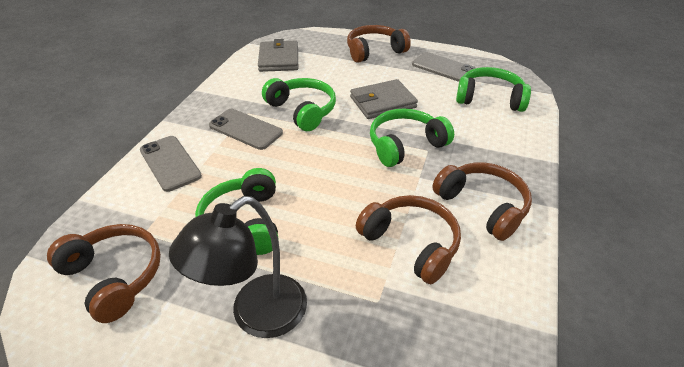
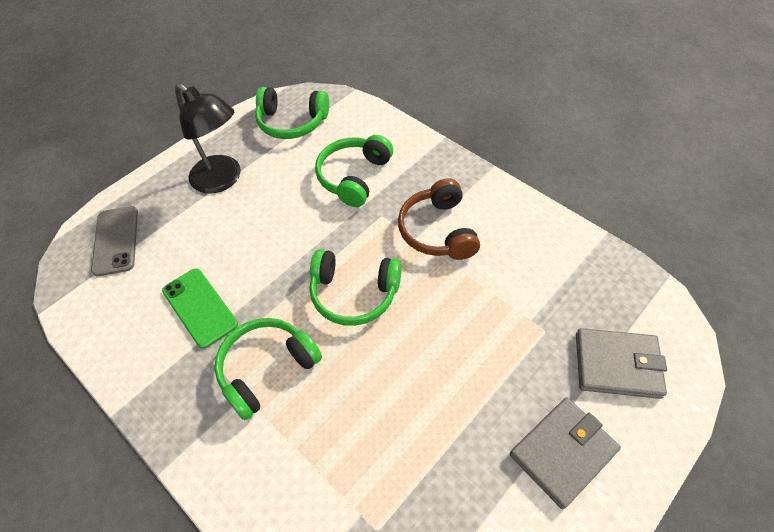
brown headphones: 4 -> 1
green phone: 0 -> 1
grey phone: 3 -> 1

